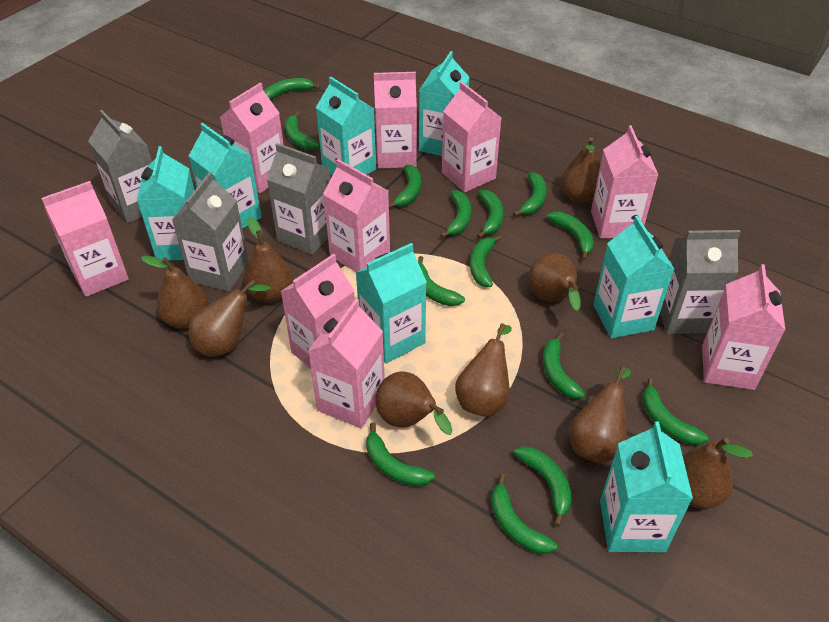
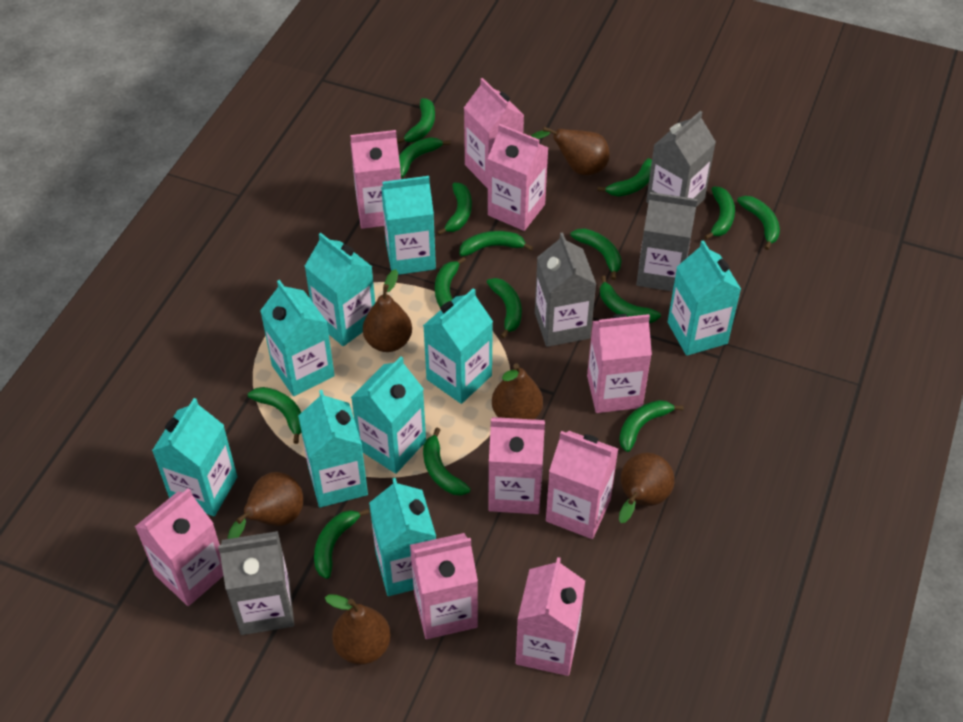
brown pear: 9 -> 6
green banana: 14 -> 15
turquoise carton: 7 -> 9

